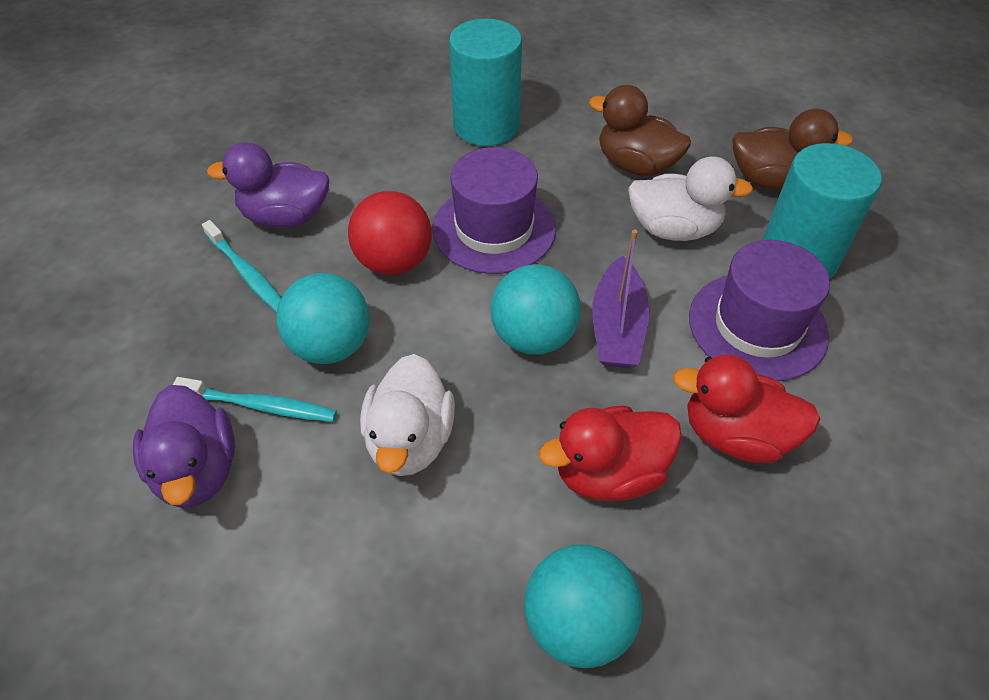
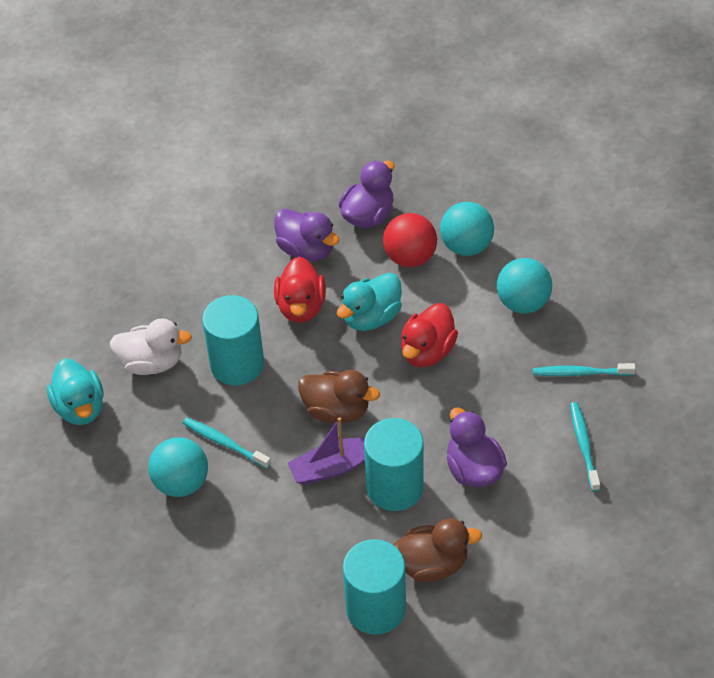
purple duck: 2 -> 3
purple hat: 2 -> 0
turquoise cylinder: 2 -> 3
turquoise duck: 0 -> 2
turquoise toothbrush: 2 -> 3
white duck: 2 -> 1

